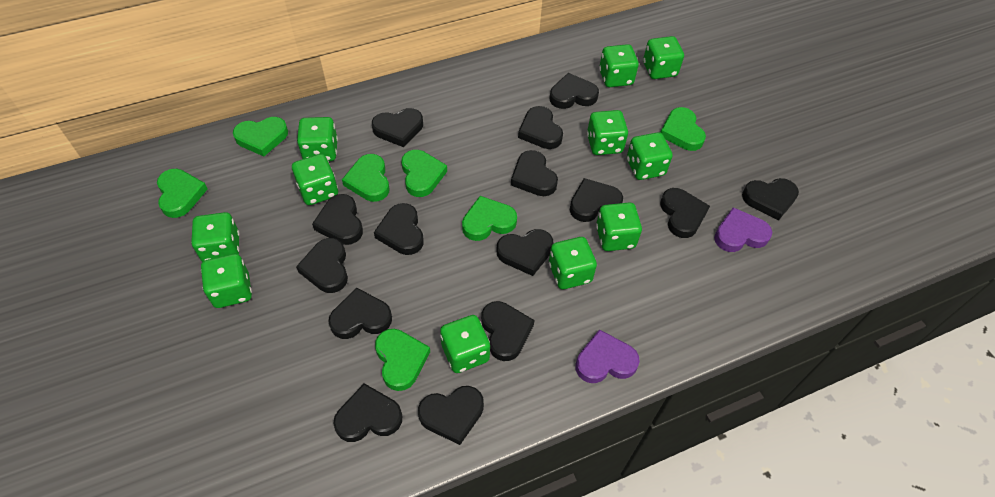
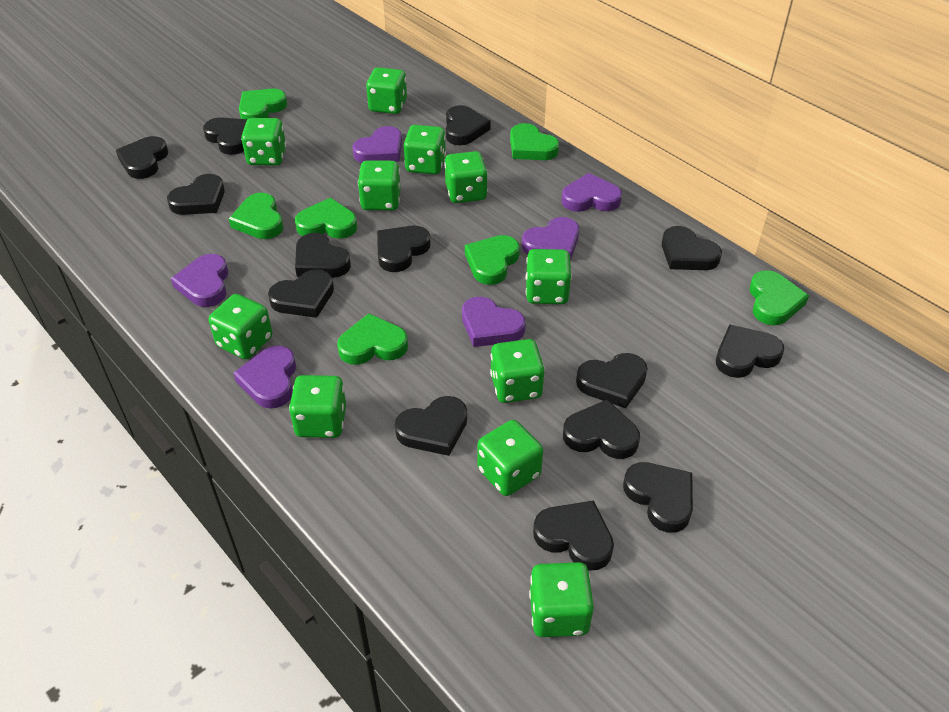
black heart: 15 -> 14
purple heart: 2 -> 6

